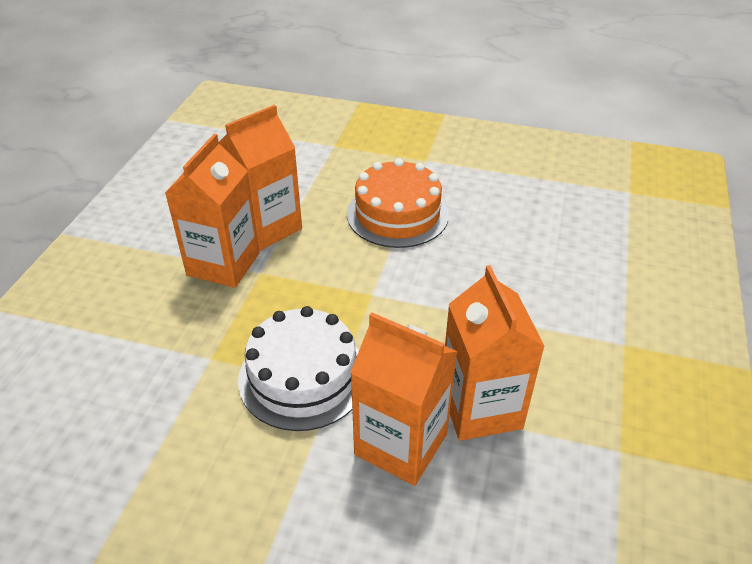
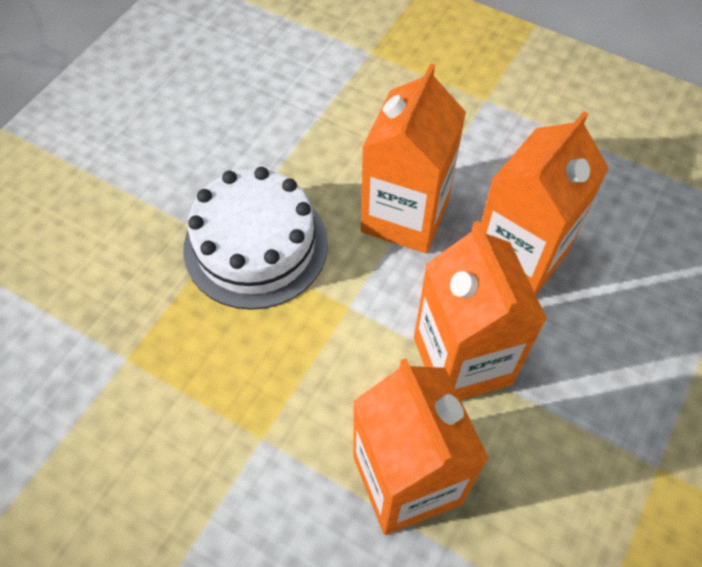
orange cake: 1 -> 0

